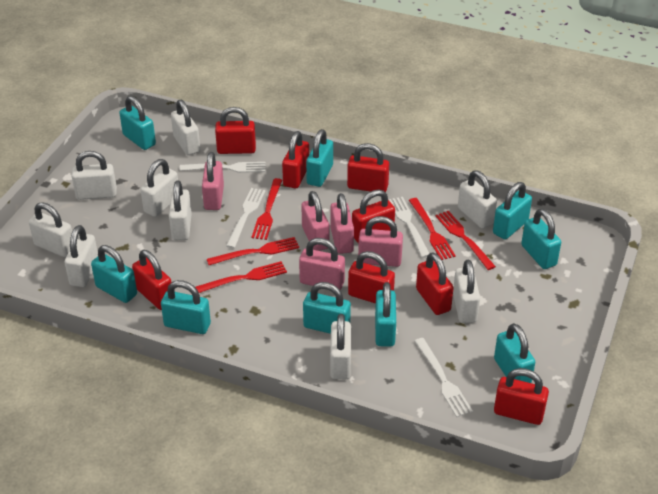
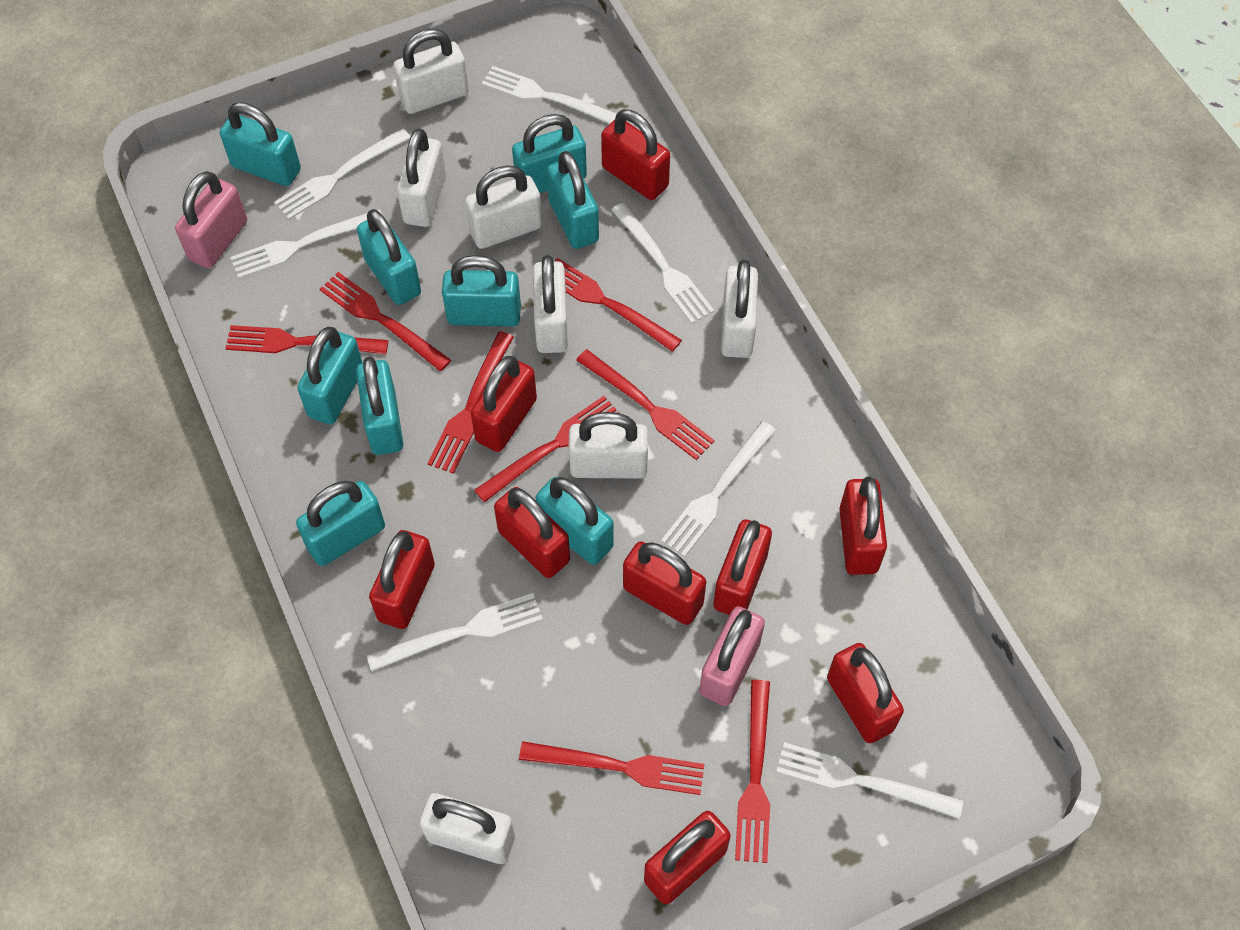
pink padlock: 5 -> 2
red fork: 5 -> 8
red padlock: 8 -> 9
white fork: 4 -> 7
white padlock: 9 -> 7

